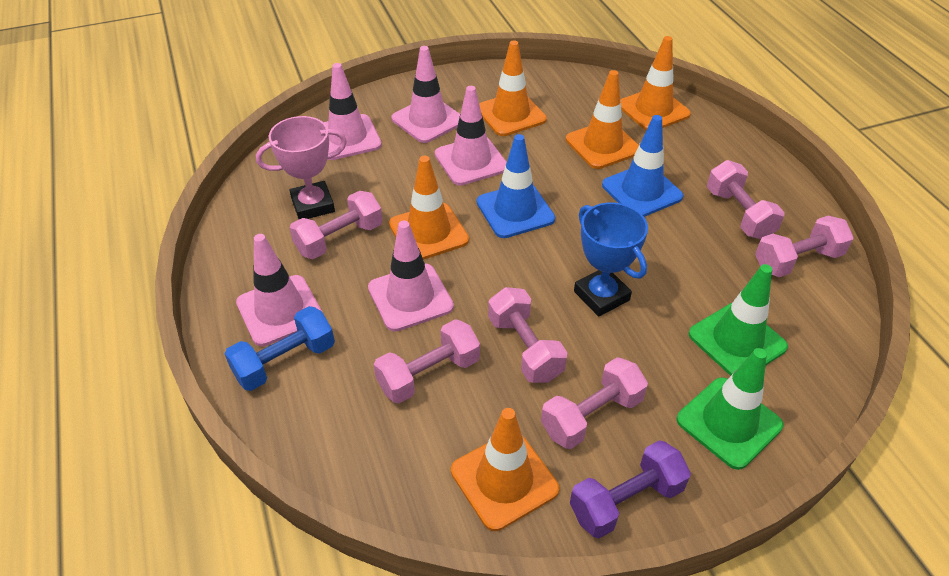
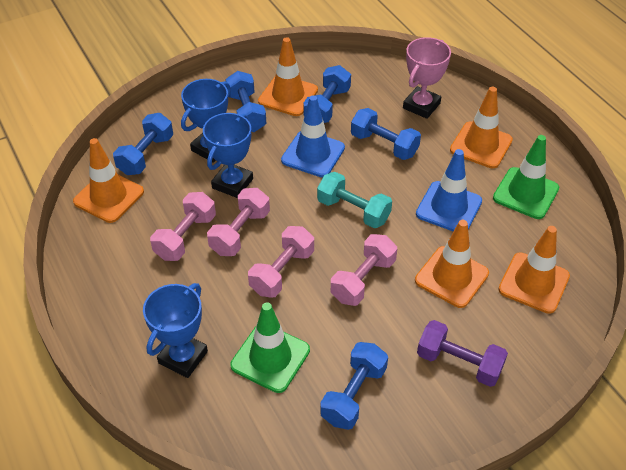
blue dumbbell: 1 -> 5
blue trophy: 1 -> 3
pink dumbbell: 6 -> 4
pink traffic cone: 5 -> 0
turquoise dumbbell: 0 -> 1

